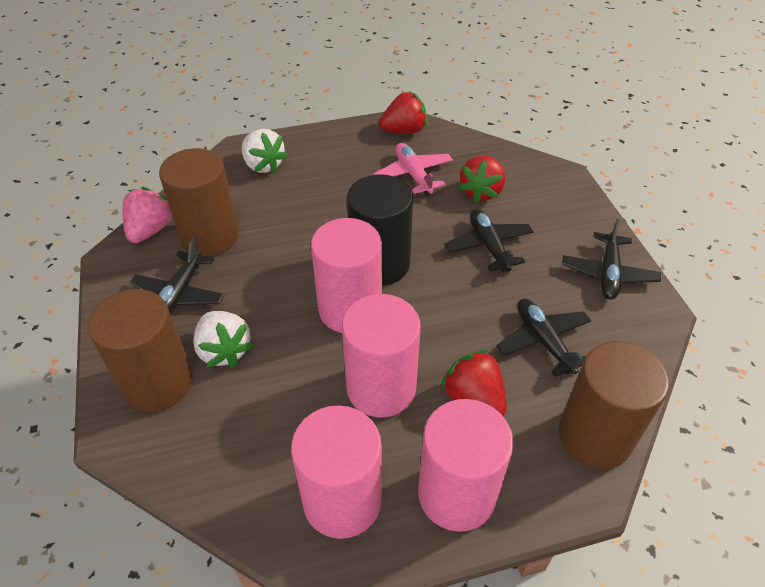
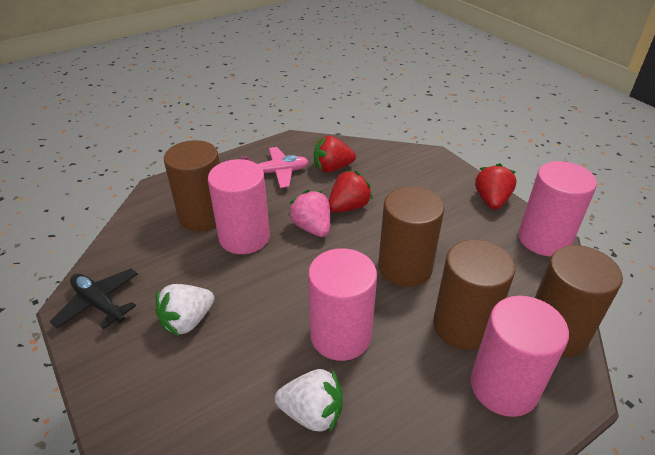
black cylinder: 1 -> 0
black plane: 4 -> 1
brown cylinder: 3 -> 4

